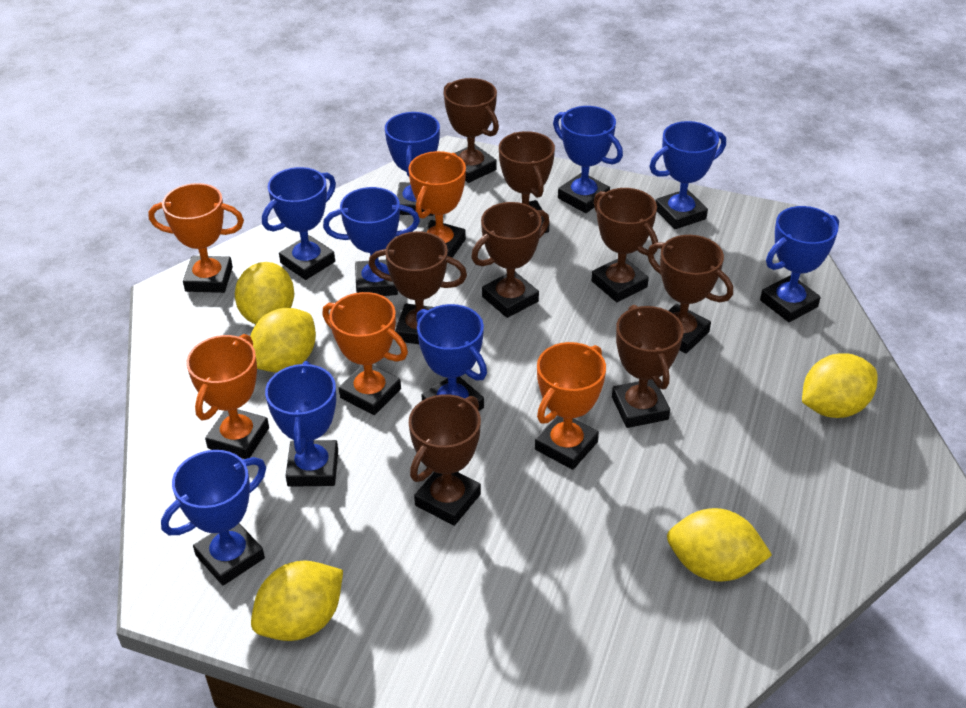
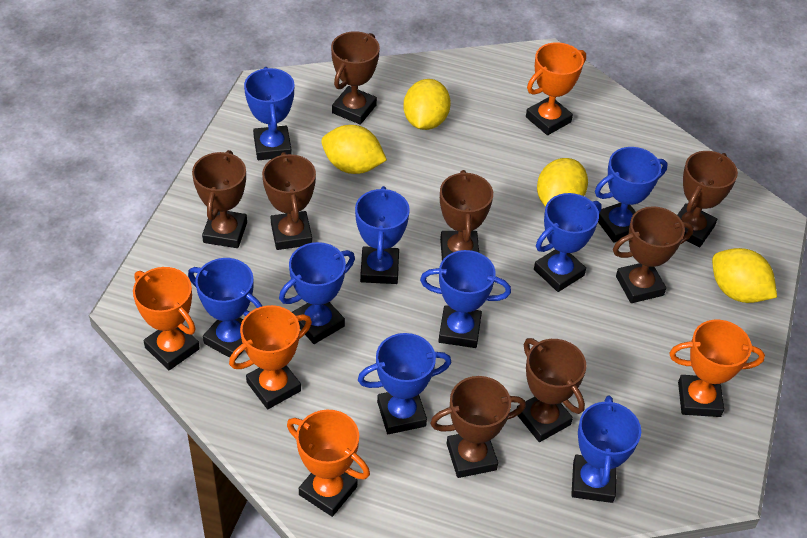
yellow lemon: 5 -> 4

